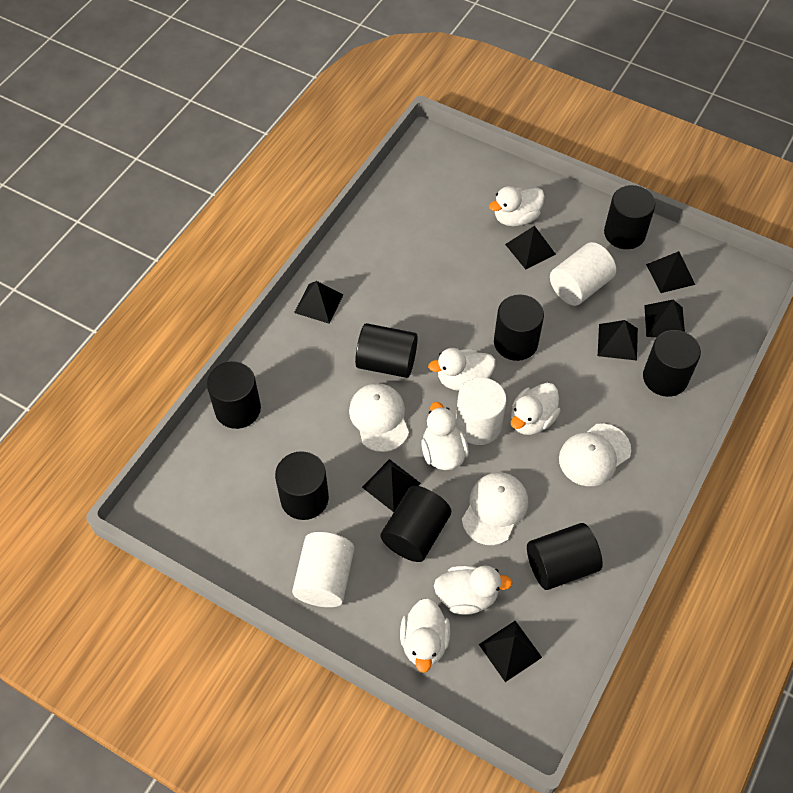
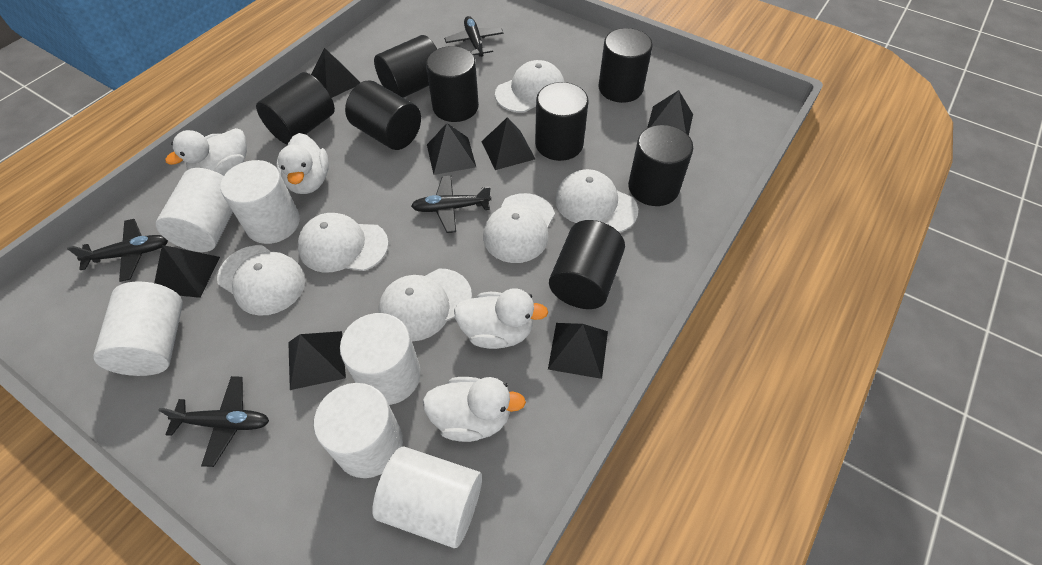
black plane: 0 -> 4
white cap: 3 -> 6
white cylinder: 3 -> 6
white duck: 6 -> 4

